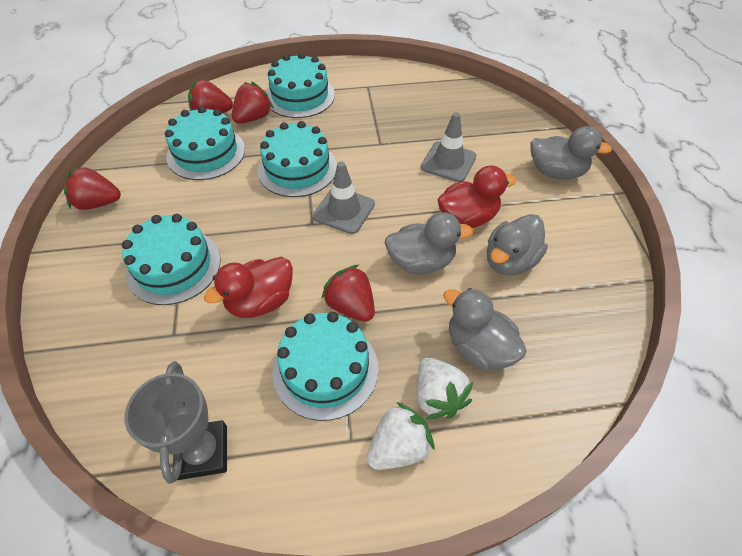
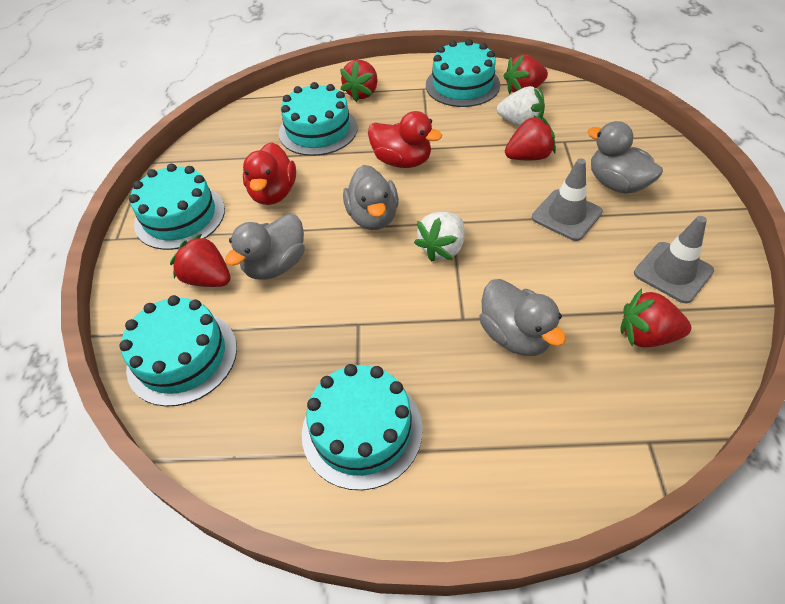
grey trophy: 1 -> 0
red strawberry: 4 -> 5

